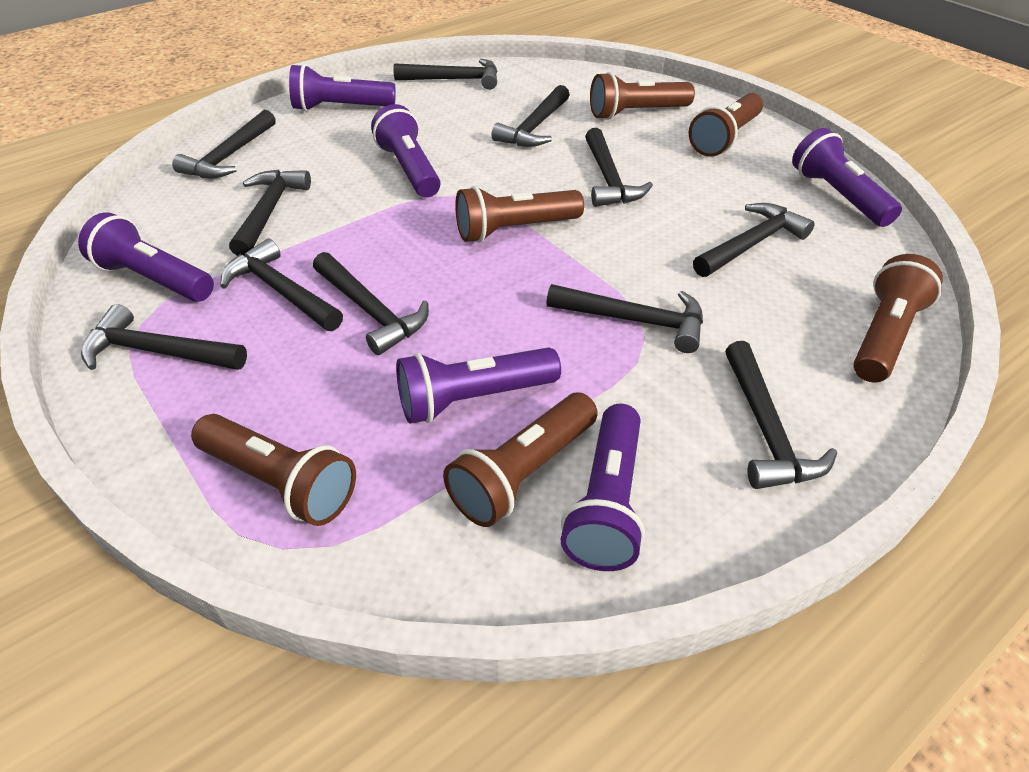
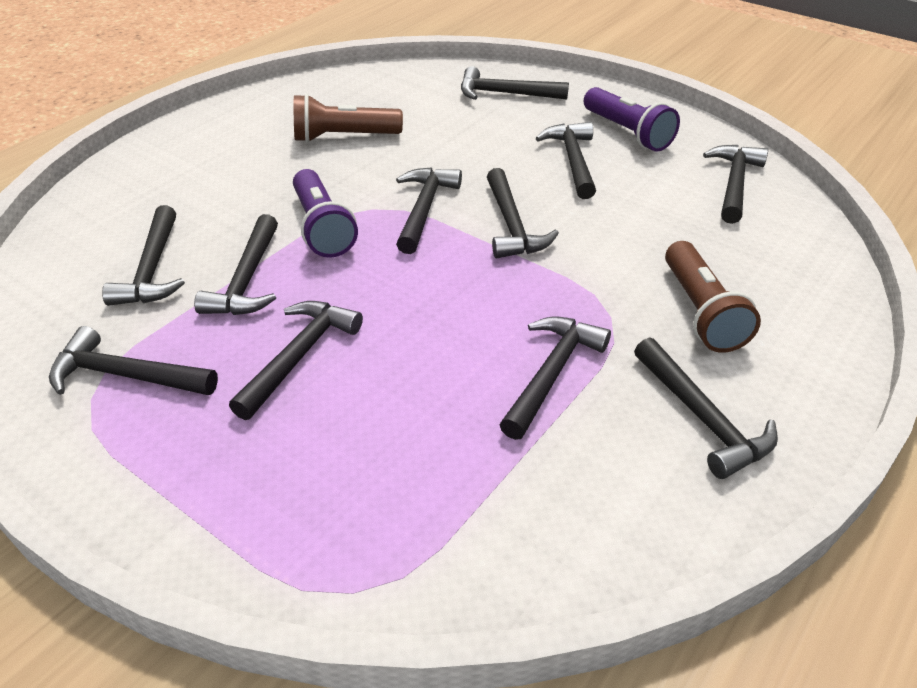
brown flashlight: 6 -> 2
purple flashlight: 6 -> 2

